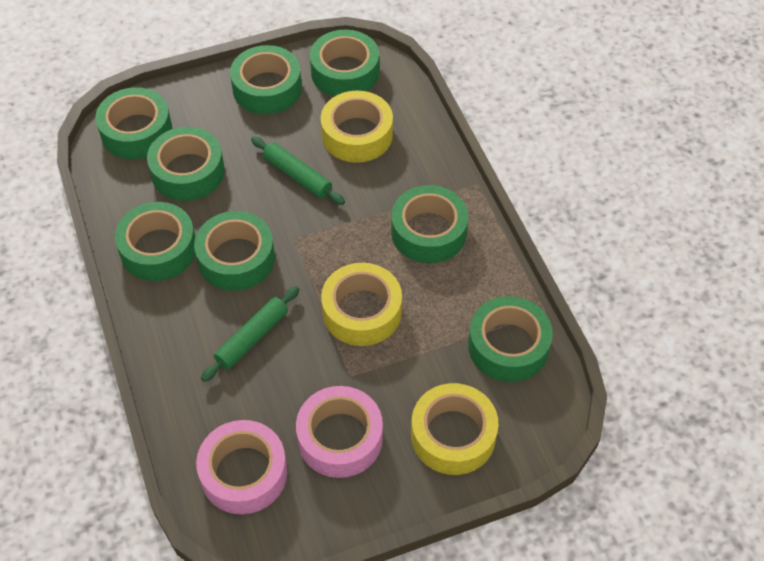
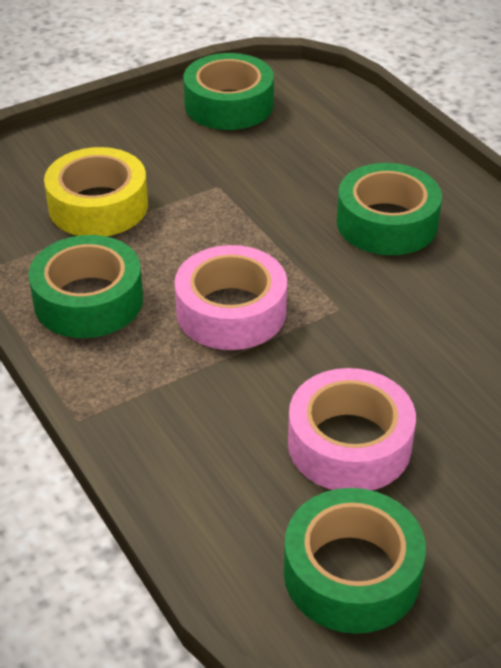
green rolling pin: 2 -> 0
green tape: 8 -> 4
yellow tape: 3 -> 1

